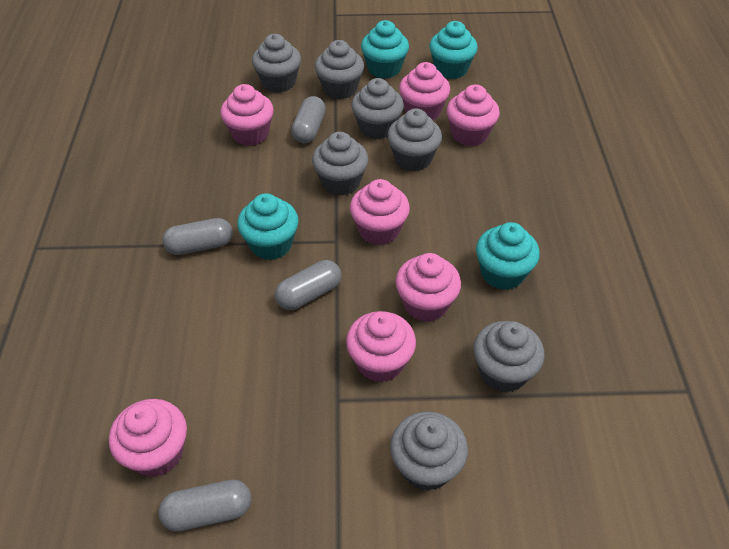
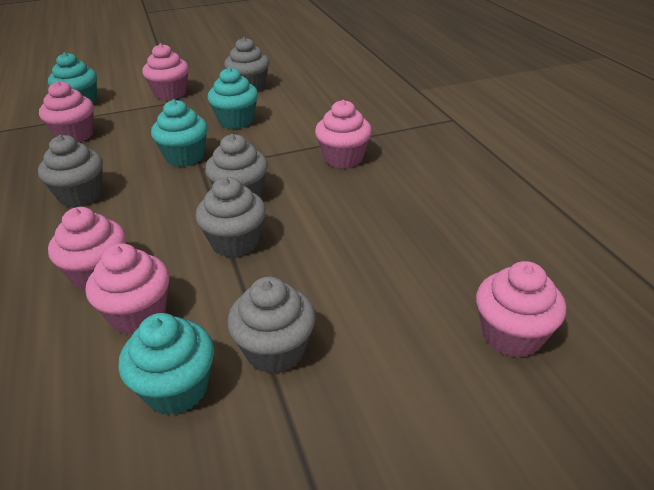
grey capsule: 4 -> 0
grey cupcake: 7 -> 5
pink cupcake: 7 -> 6

